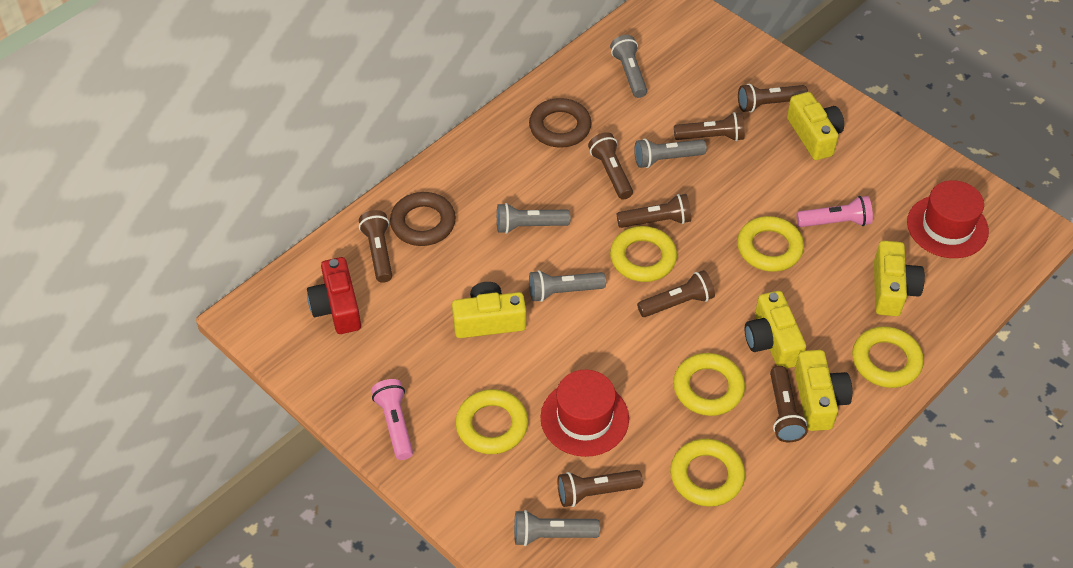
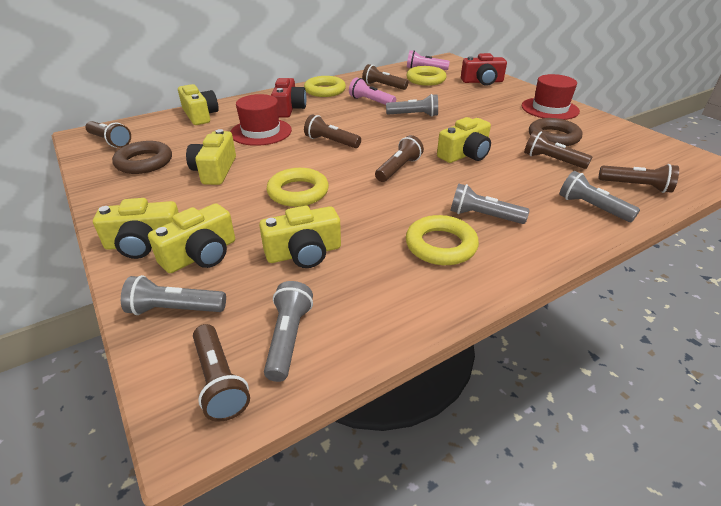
brown flashlight: 8 -> 7
red camera: 1 -> 2
yellow camera: 5 -> 6
yellow ring: 6 -> 4

